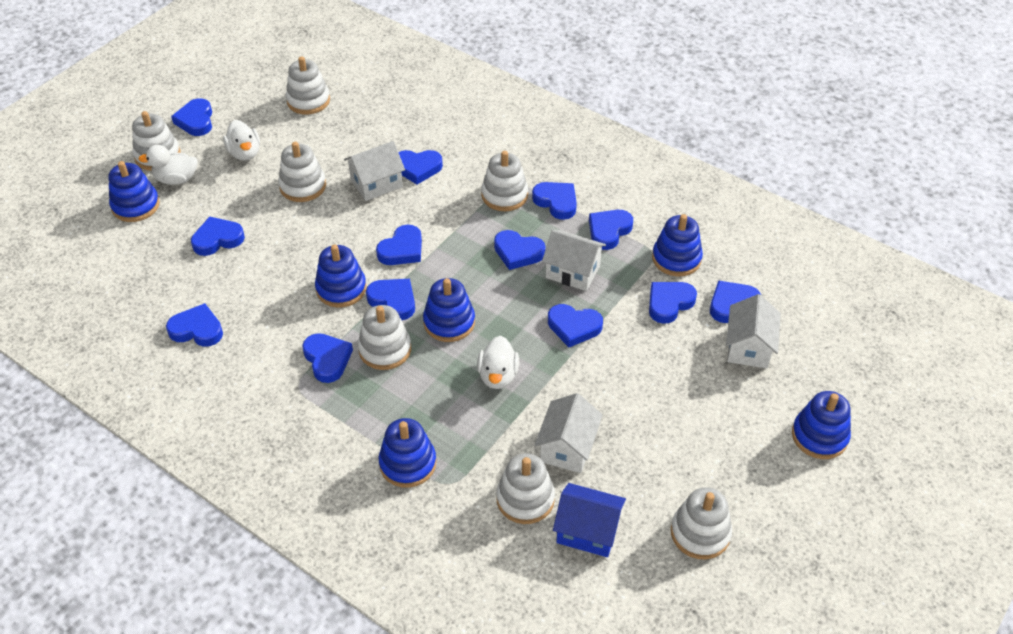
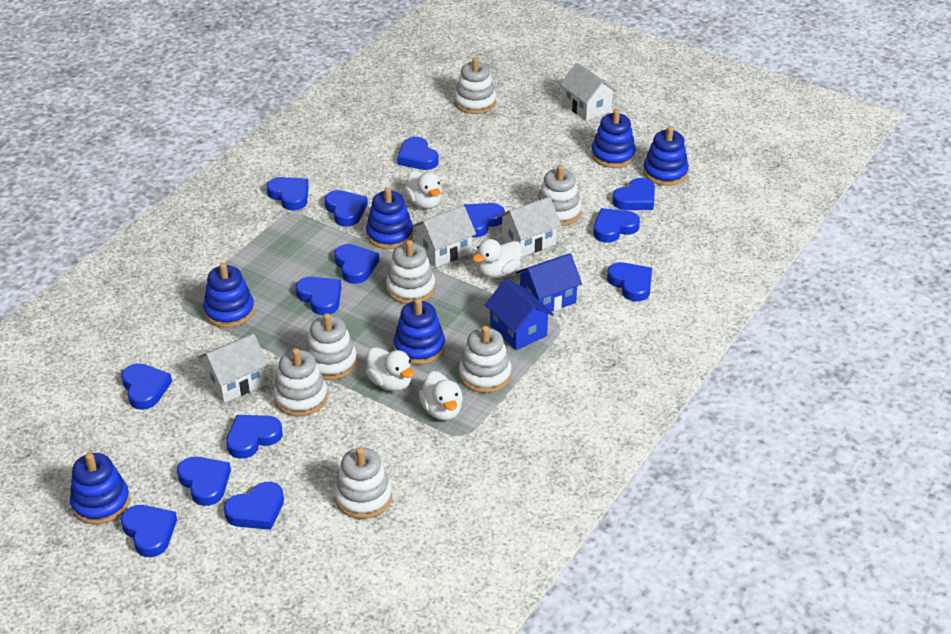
blue heart: 13 -> 14
blue house: 1 -> 2
white duck: 3 -> 4

